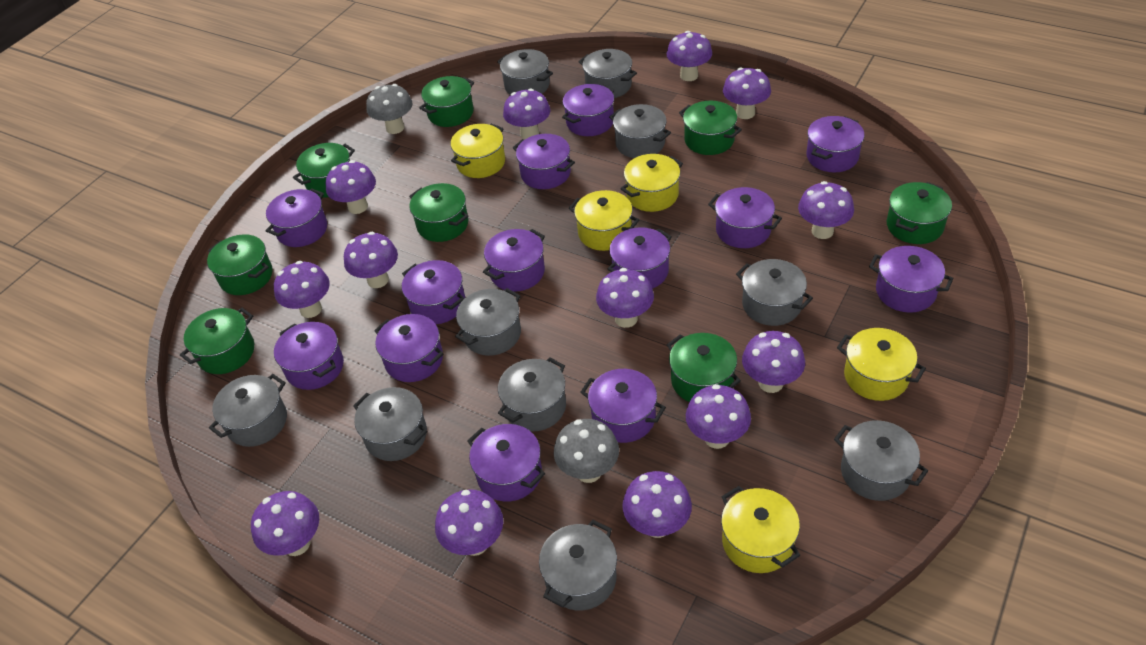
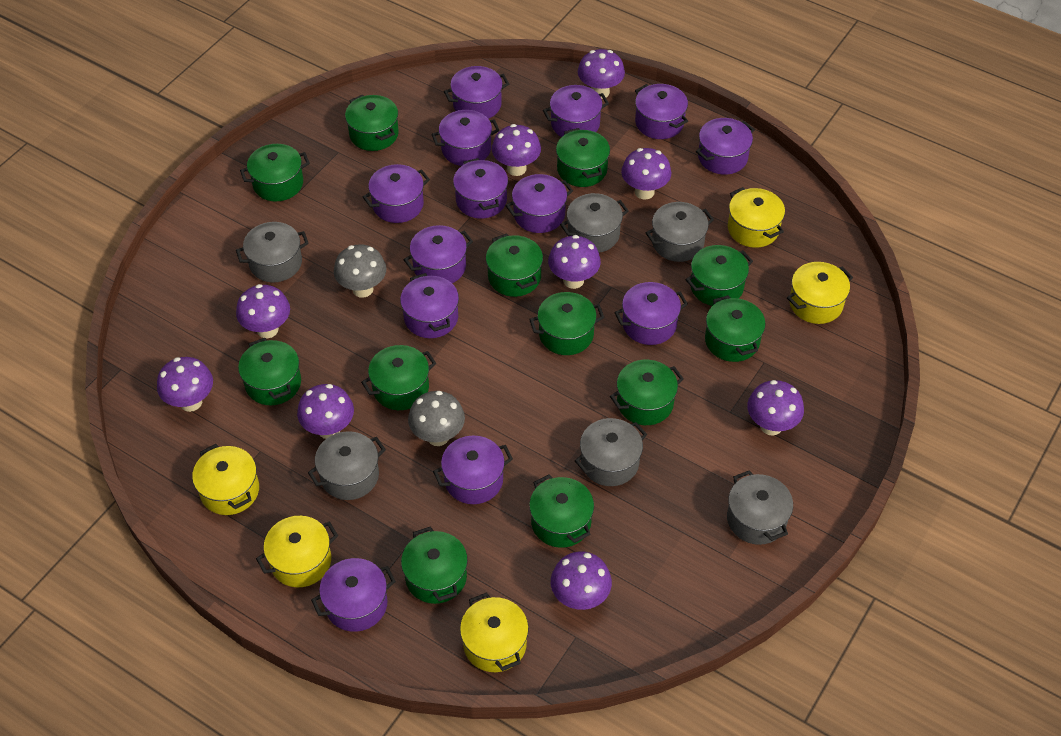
green pot: 8 -> 12
grey pot: 10 -> 6
purple mushroom: 13 -> 9

